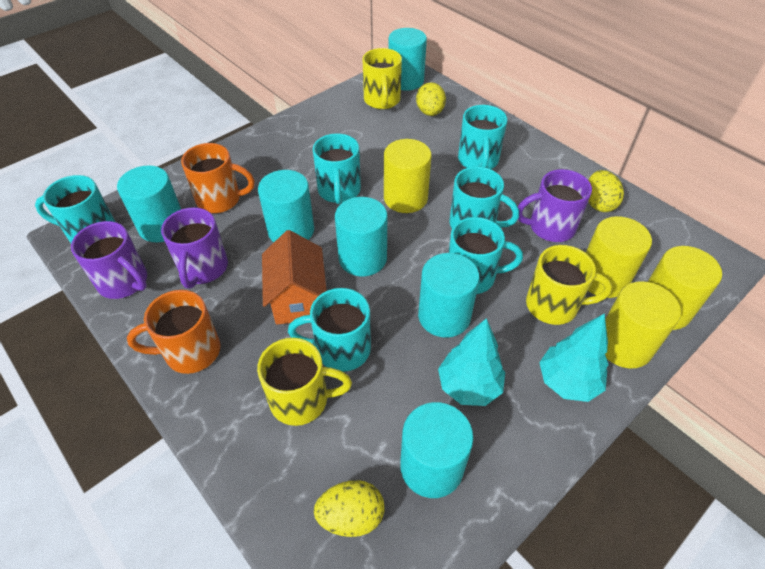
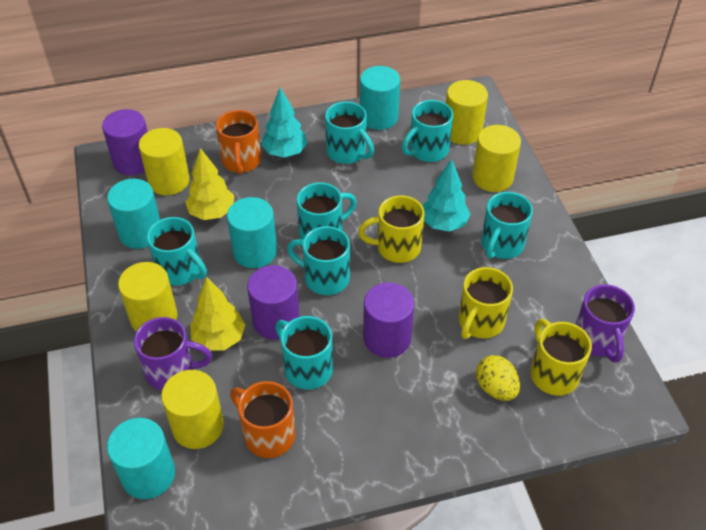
orange house: 1 -> 0
purple cylinder: 0 -> 3
purple mug: 3 -> 2
turquoise cylinder: 6 -> 4
turquoise mug: 6 -> 7
yellow cylinder: 4 -> 5
yellow egg: 3 -> 1
yellow tree: 0 -> 2

